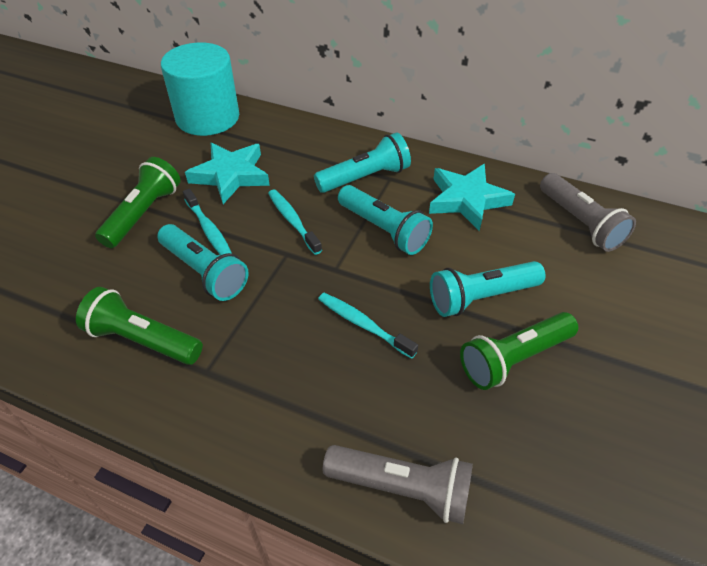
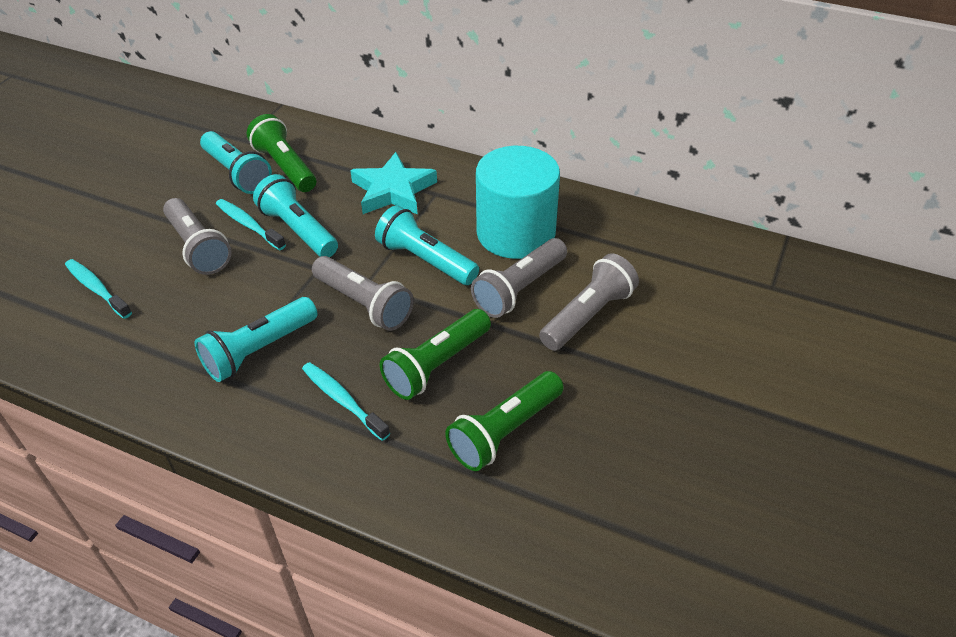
grey flashlight: 2 -> 4
turquoise star: 2 -> 1

